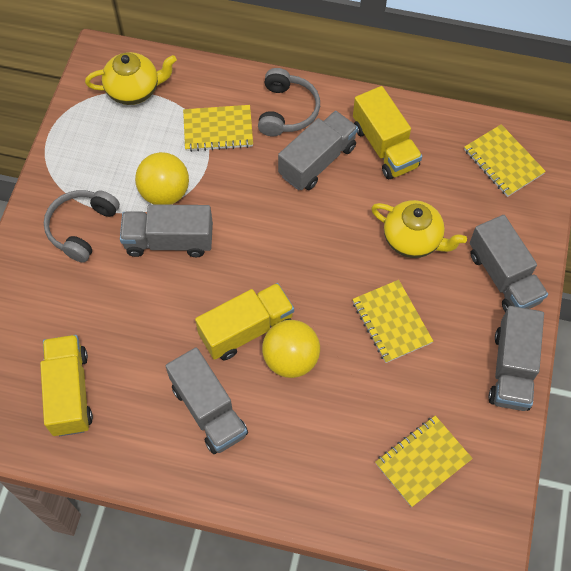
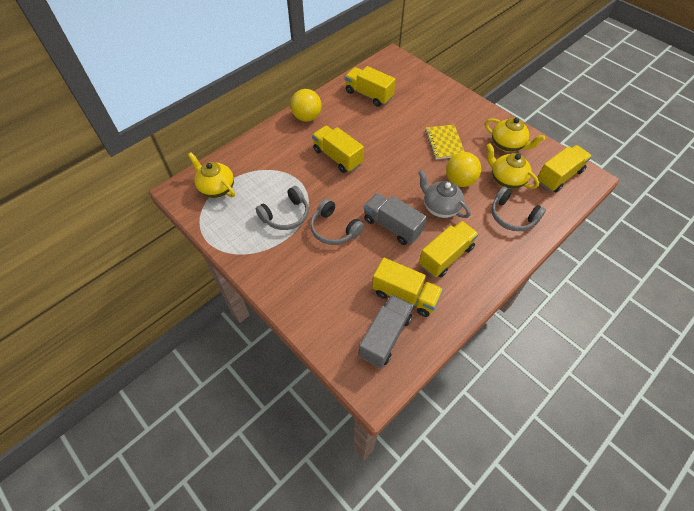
grey headphones: 2 -> 3
grey teapot: 0 -> 1
grey truck: 5 -> 2
yellow notebook: 4 -> 1
yellow teapot: 2 -> 3
yellow truck: 3 -> 5

